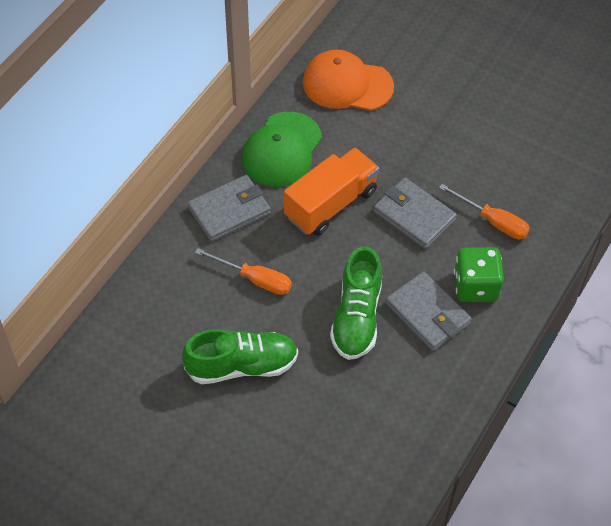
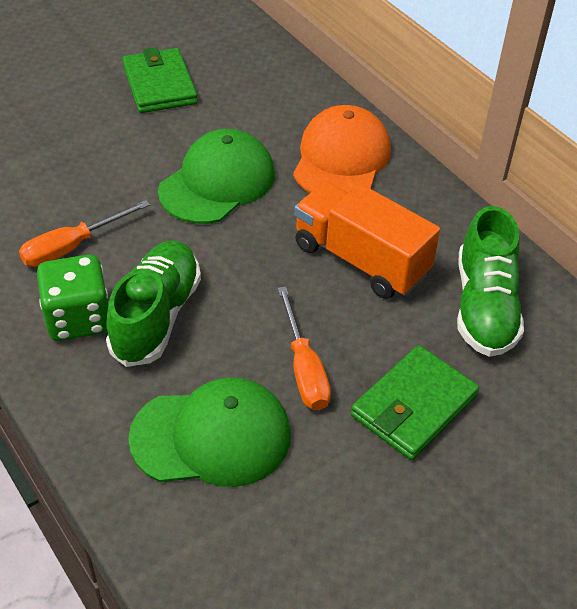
green cap: 1 -> 2
green wallet: 0 -> 2
grey wallet: 3 -> 0

